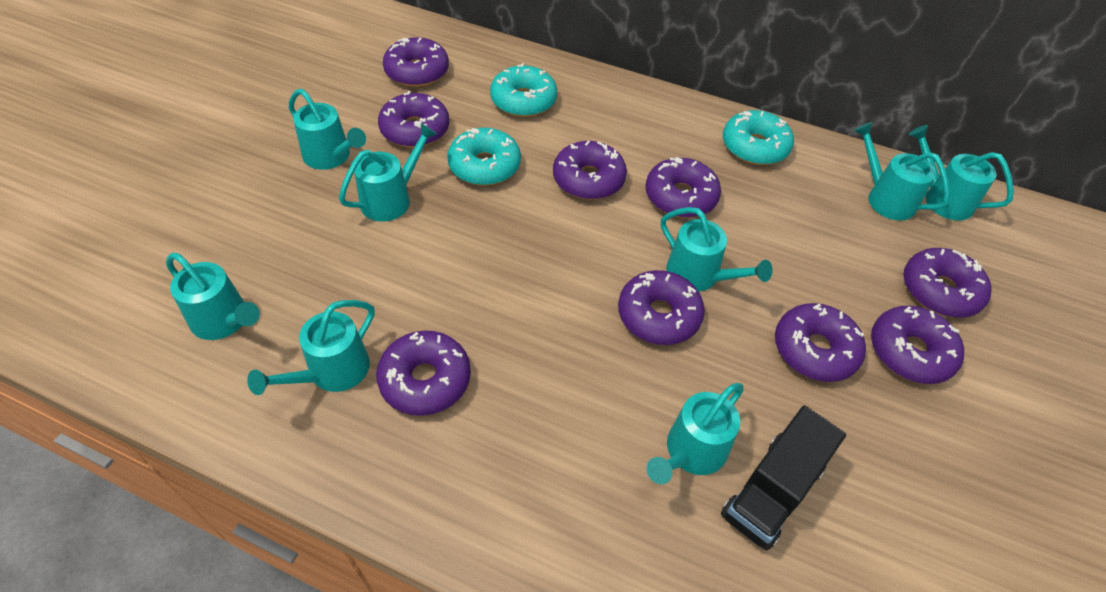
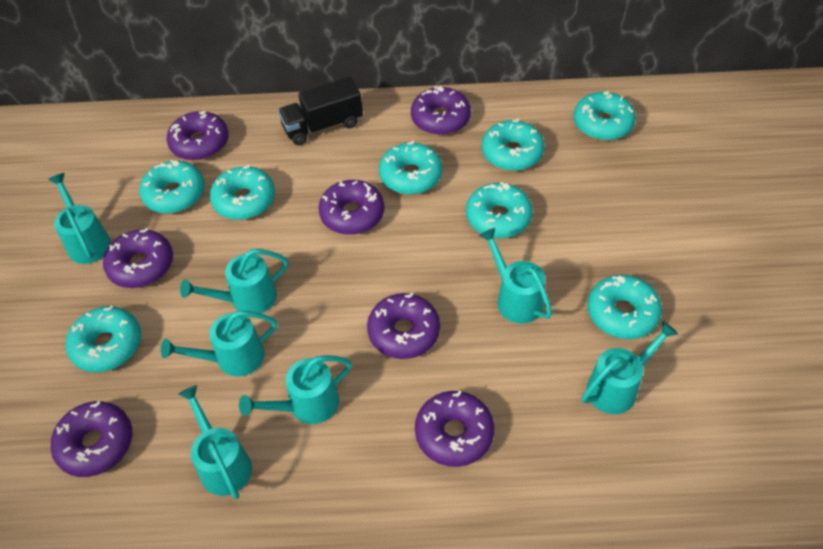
purple donut: 9 -> 7
turquoise donut: 3 -> 8
turquoise watering can: 8 -> 7

